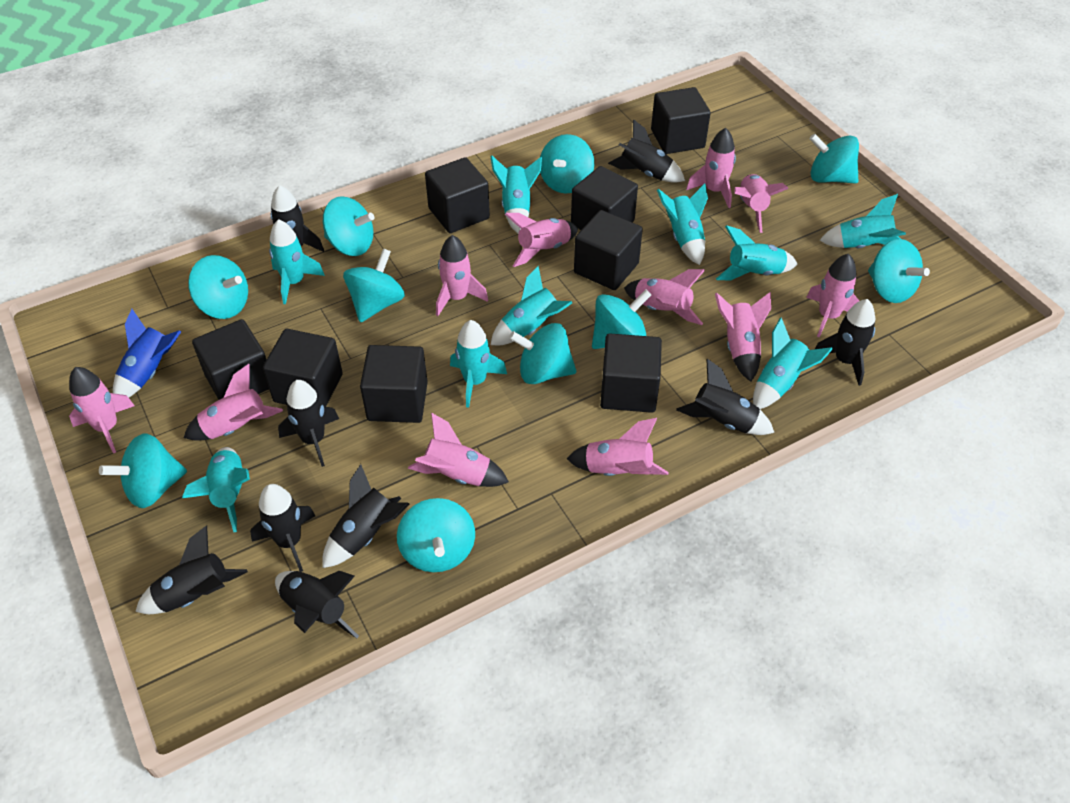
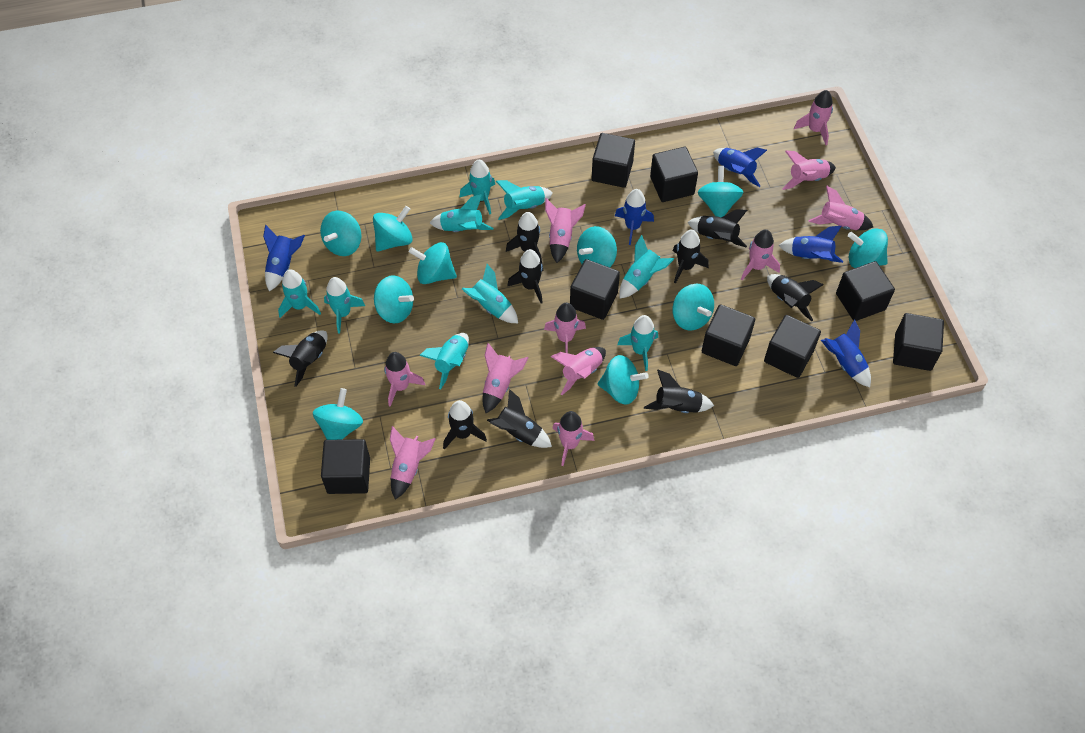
blue rocket: 1 -> 5

